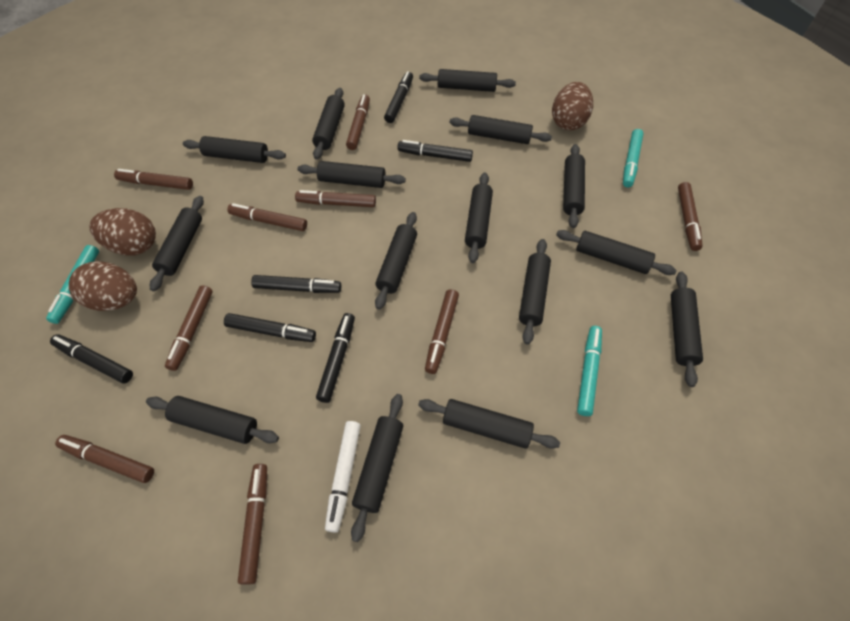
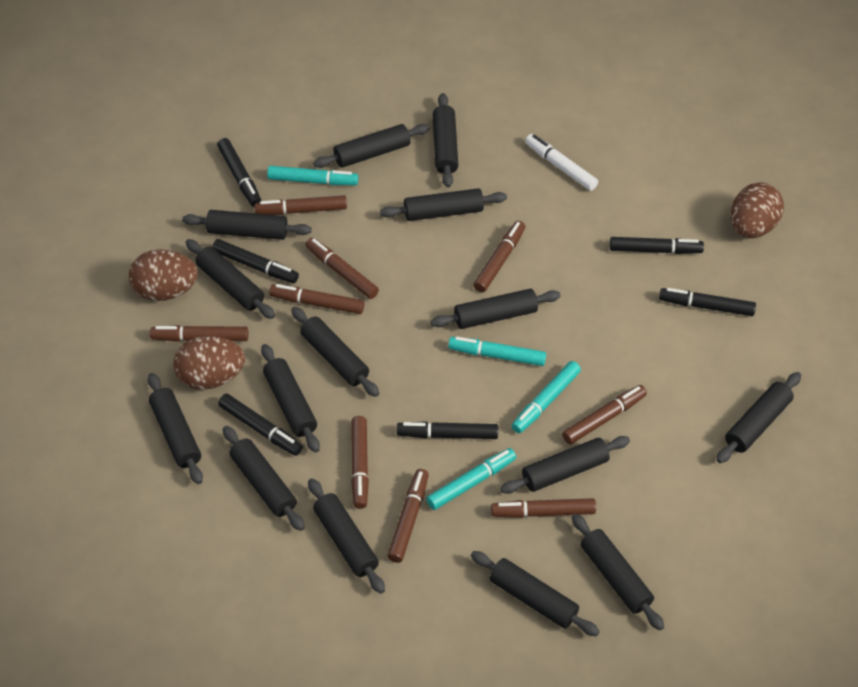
turquoise marker: 3 -> 4

